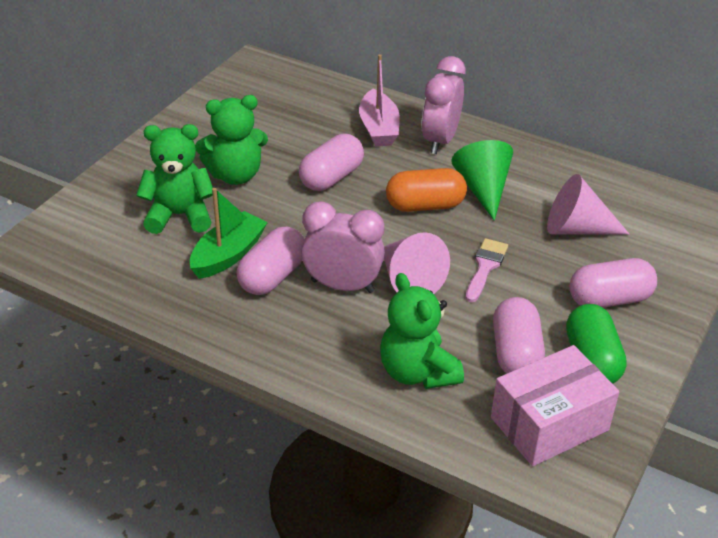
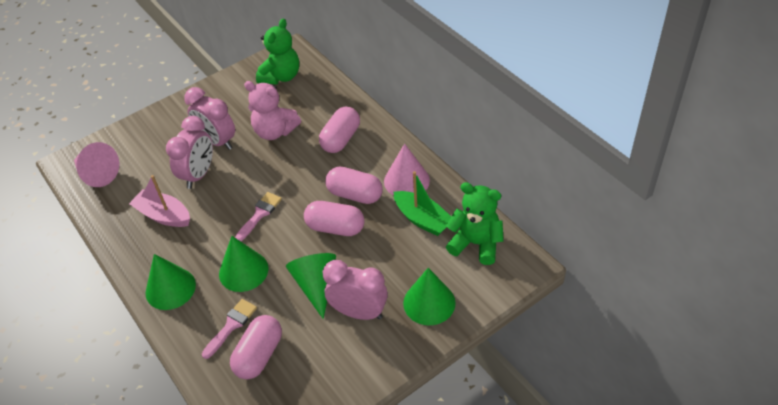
green capsule: 1 -> 0
green cone: 1 -> 4
green teddy bear: 3 -> 2
orange capsule: 1 -> 0
pink box: 1 -> 0
pink brush: 1 -> 2
pink clock: 2 -> 3
pink teddy bear: 0 -> 1

